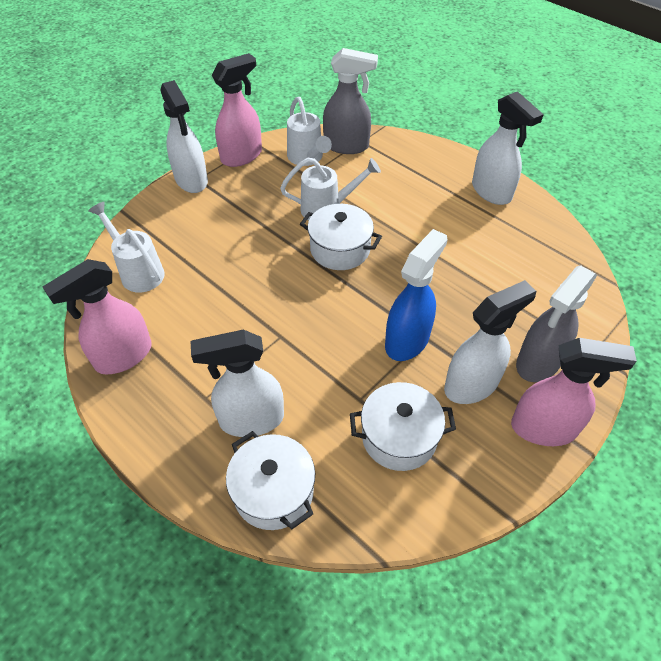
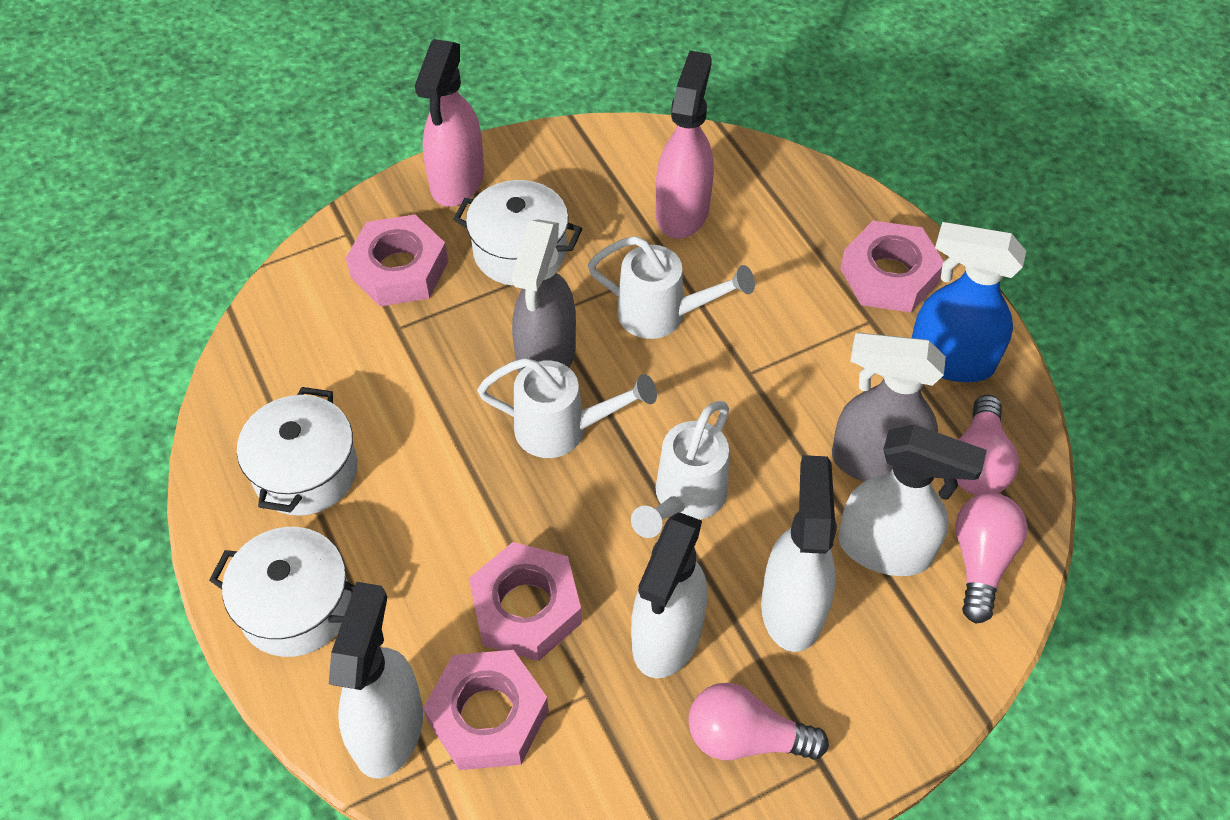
pink light bulb: 0 -> 3
pink nut: 0 -> 4
pink spray bottle: 3 -> 2

